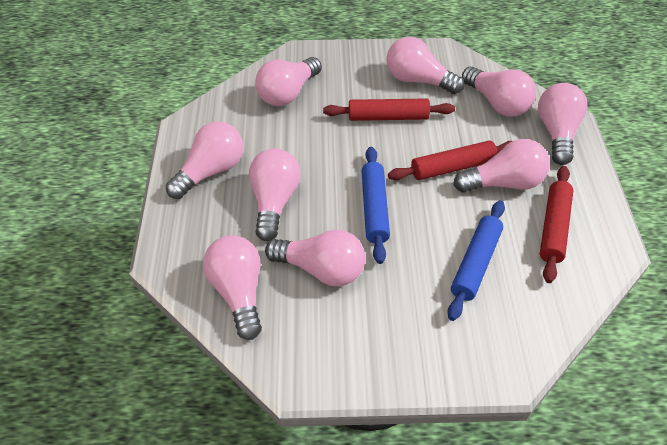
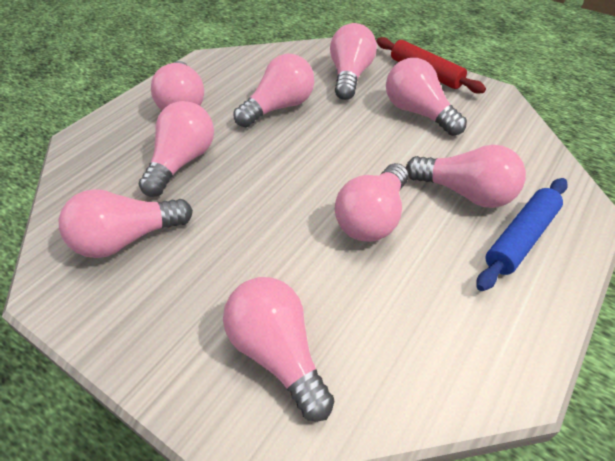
blue rolling pin: 2 -> 1
red rolling pin: 3 -> 1

